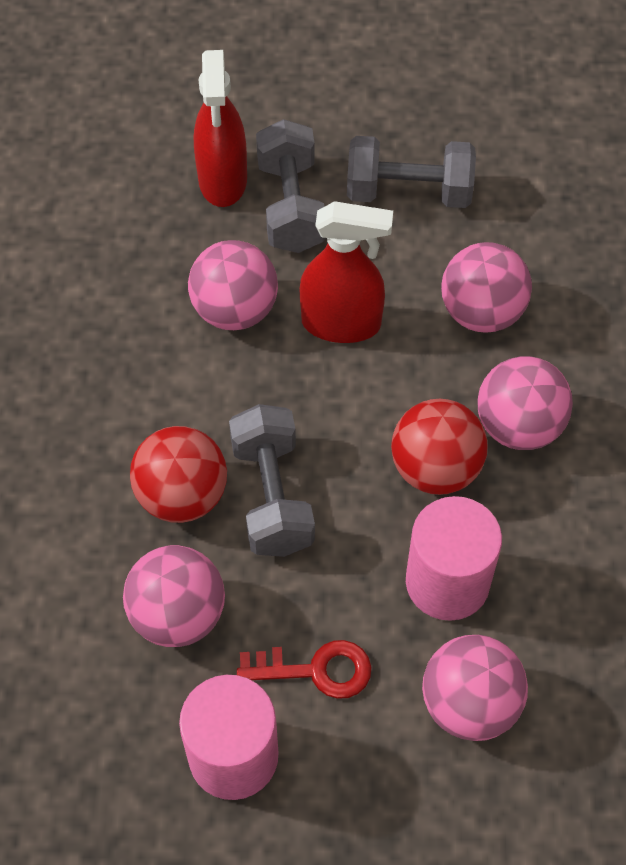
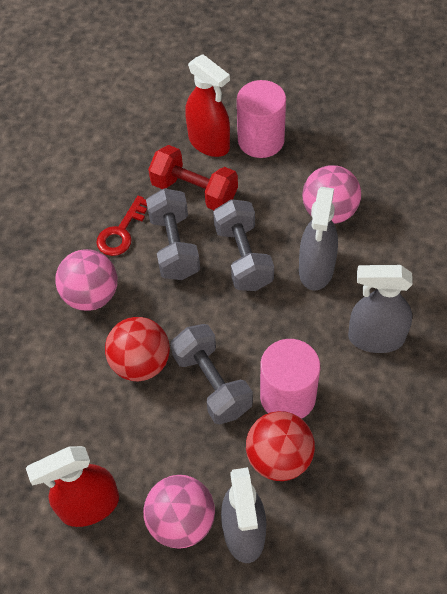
grey spray bottle: 0 -> 3
pink ball: 5 -> 3
red dumbbell: 0 -> 1

